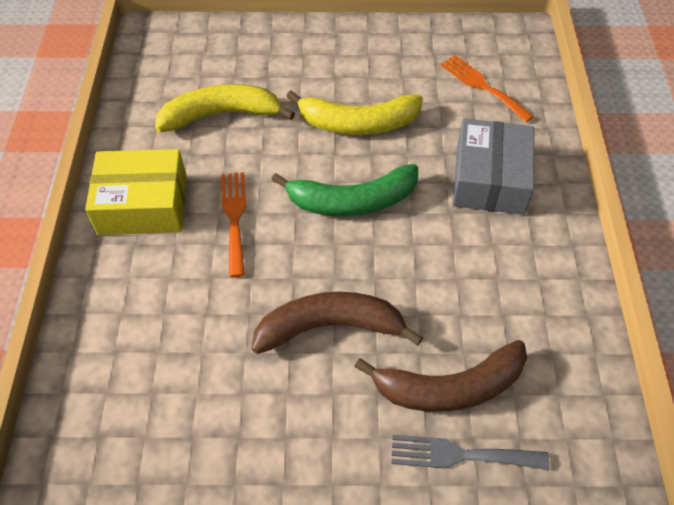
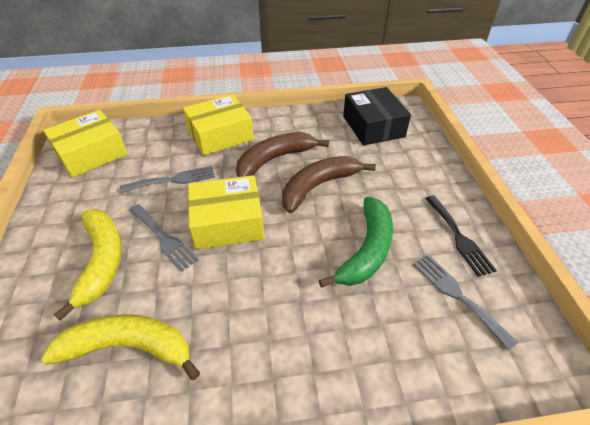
black box: 0 -> 1
black fork: 0 -> 1
grey box: 1 -> 0
grey fork: 1 -> 3
orange fork: 2 -> 0
yellow box: 1 -> 3

